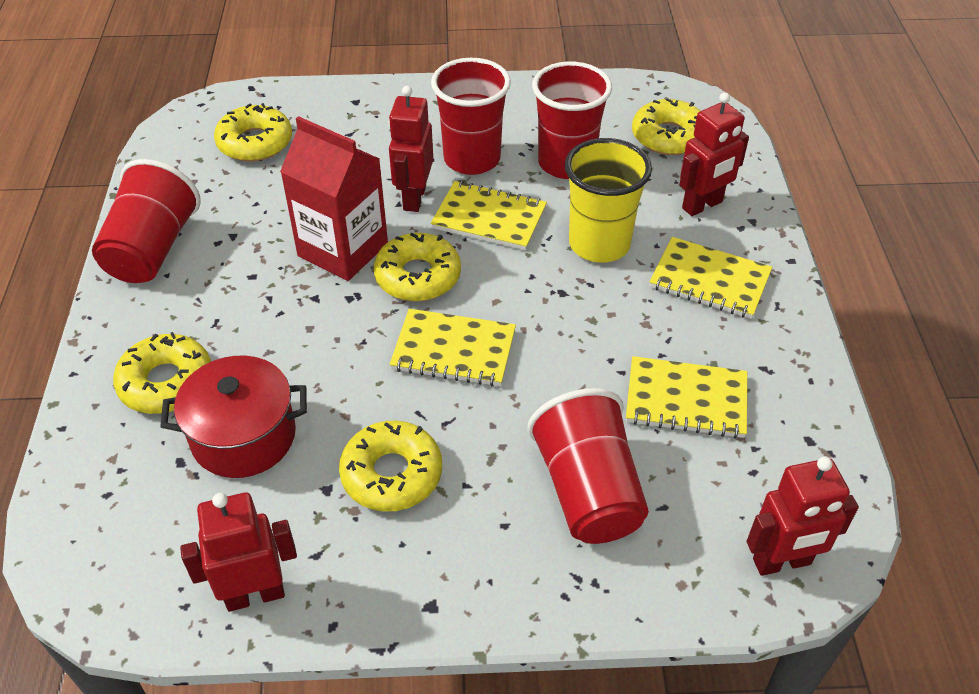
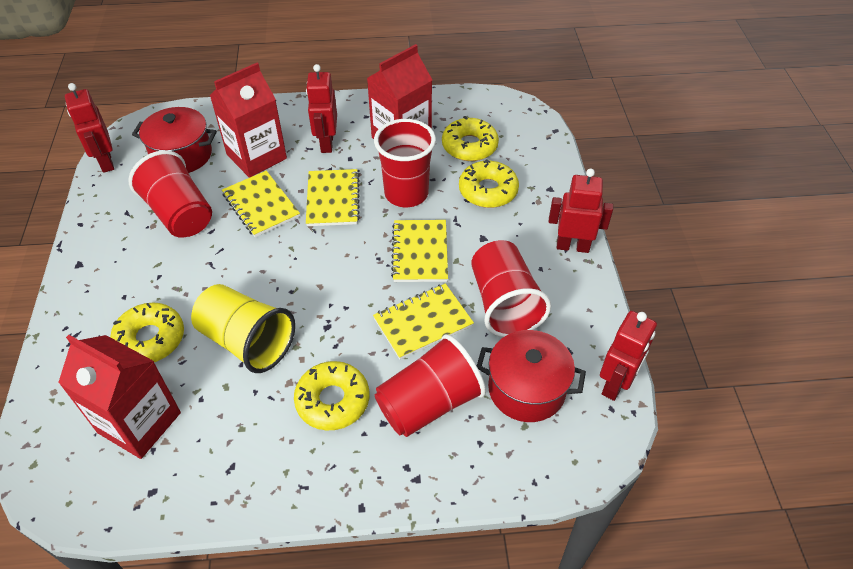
red carton: 1 -> 3
red pot: 1 -> 2
yellow donut: 5 -> 4

